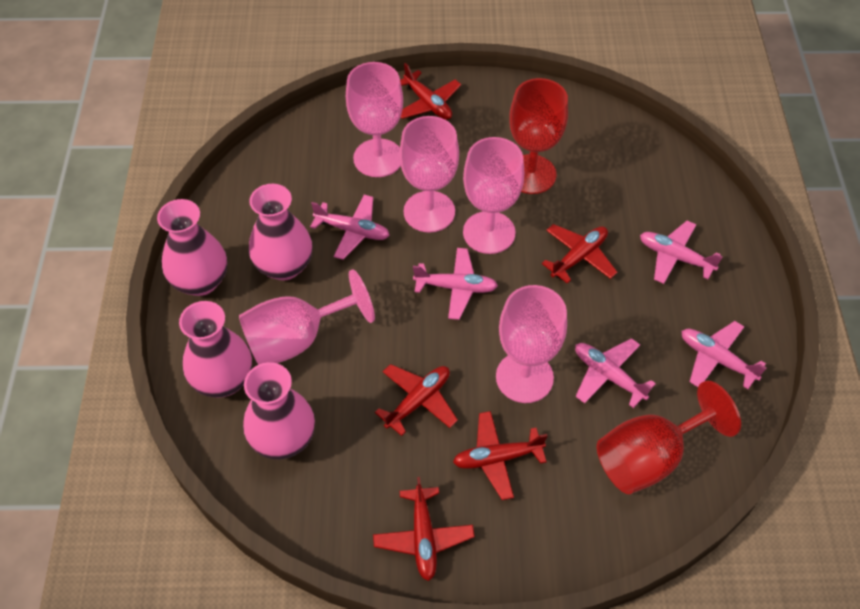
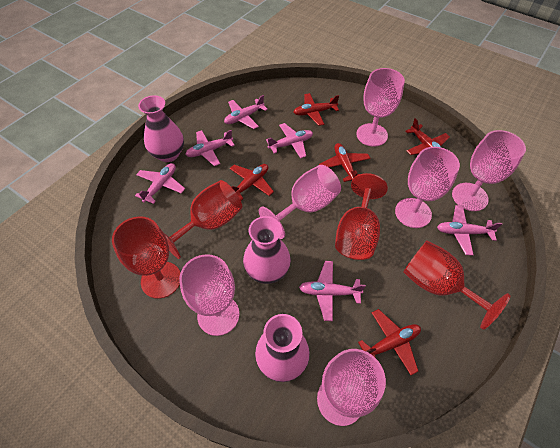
pink goblet: 5 -> 6
pink plane: 5 -> 6
pink vase: 4 -> 3
red goblet: 2 -> 4

